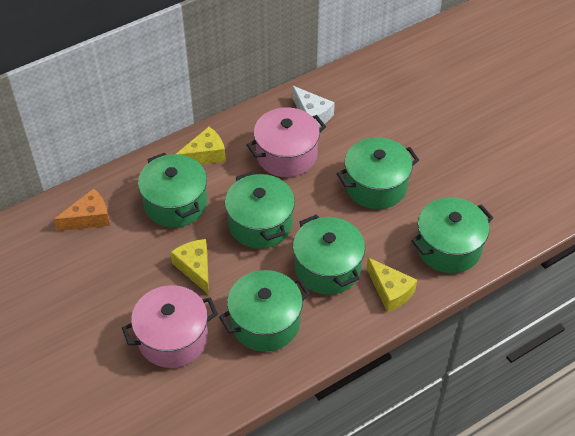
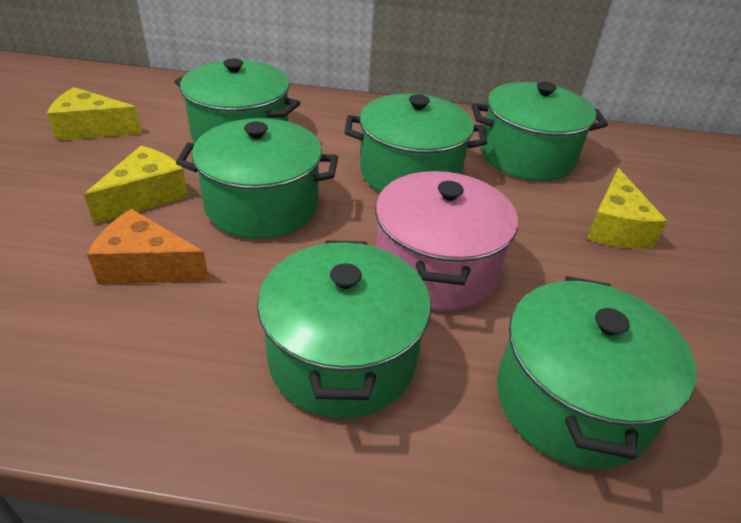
pink pot: 2 -> 1
white cheese: 1 -> 0

